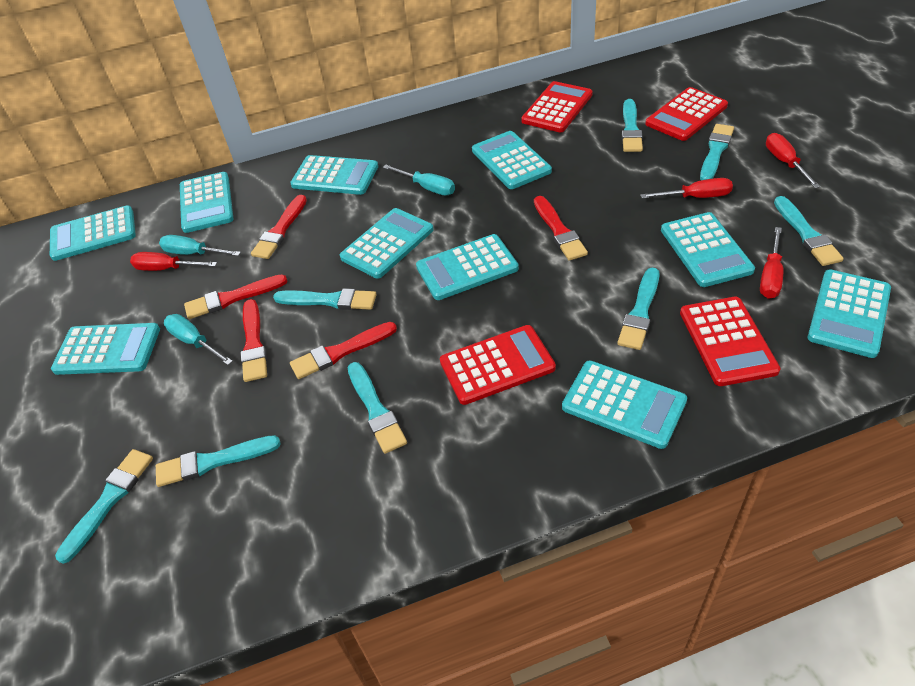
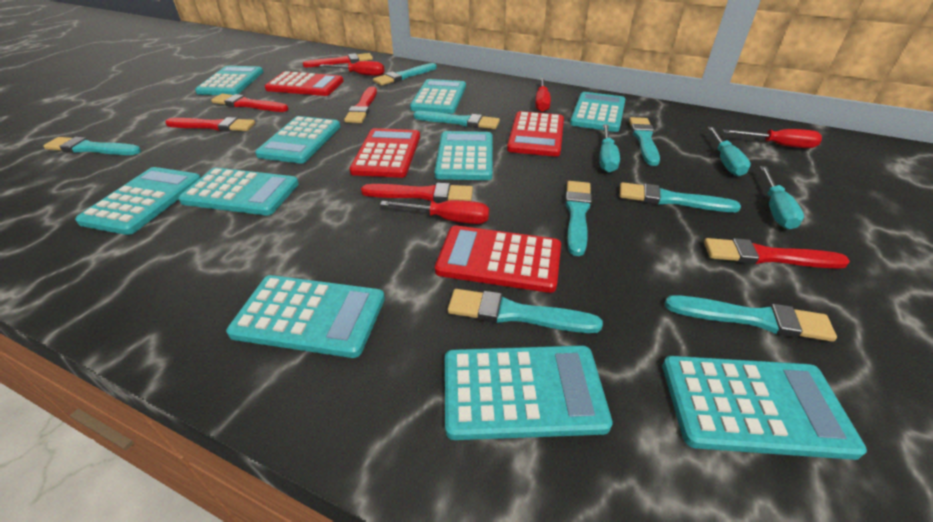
red brush: 5 -> 6

